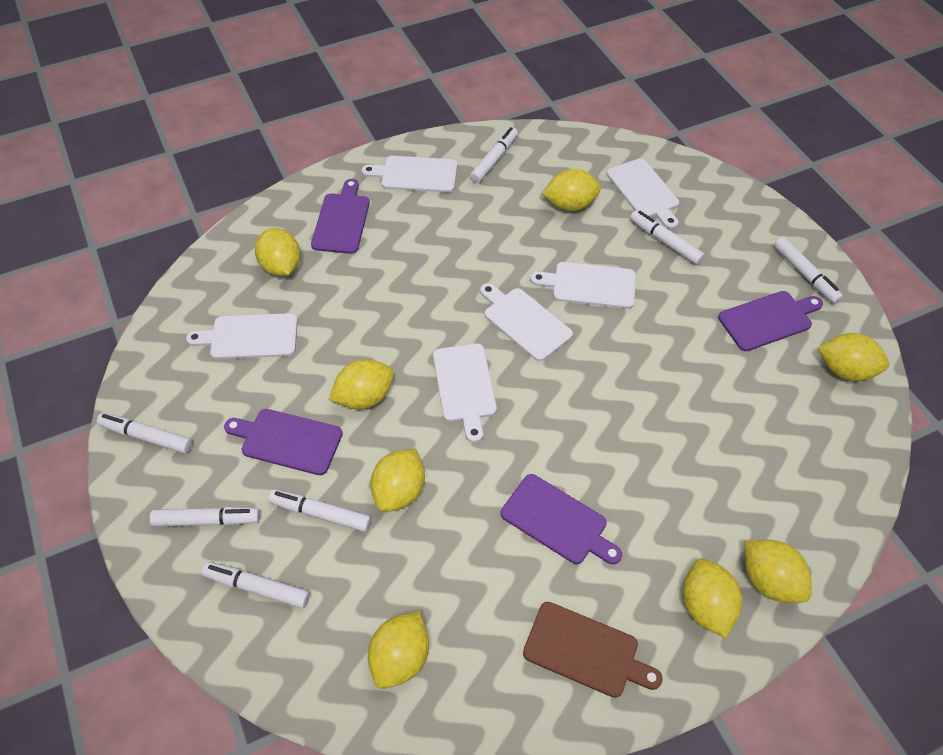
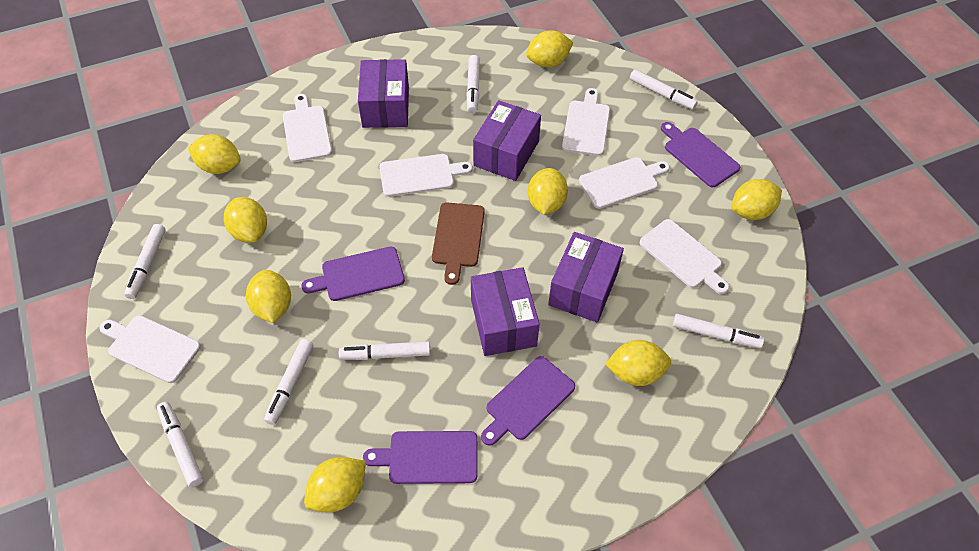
purple box: 0 -> 4

